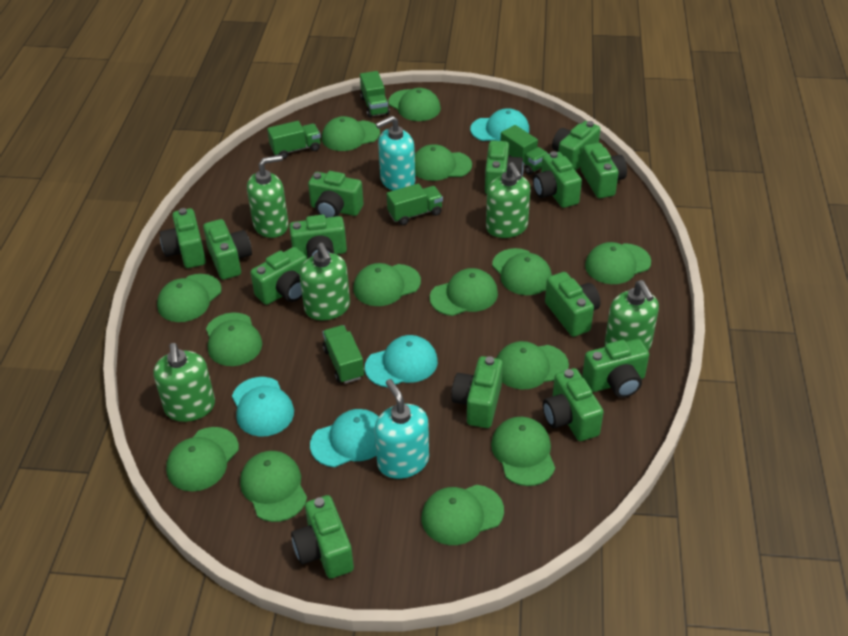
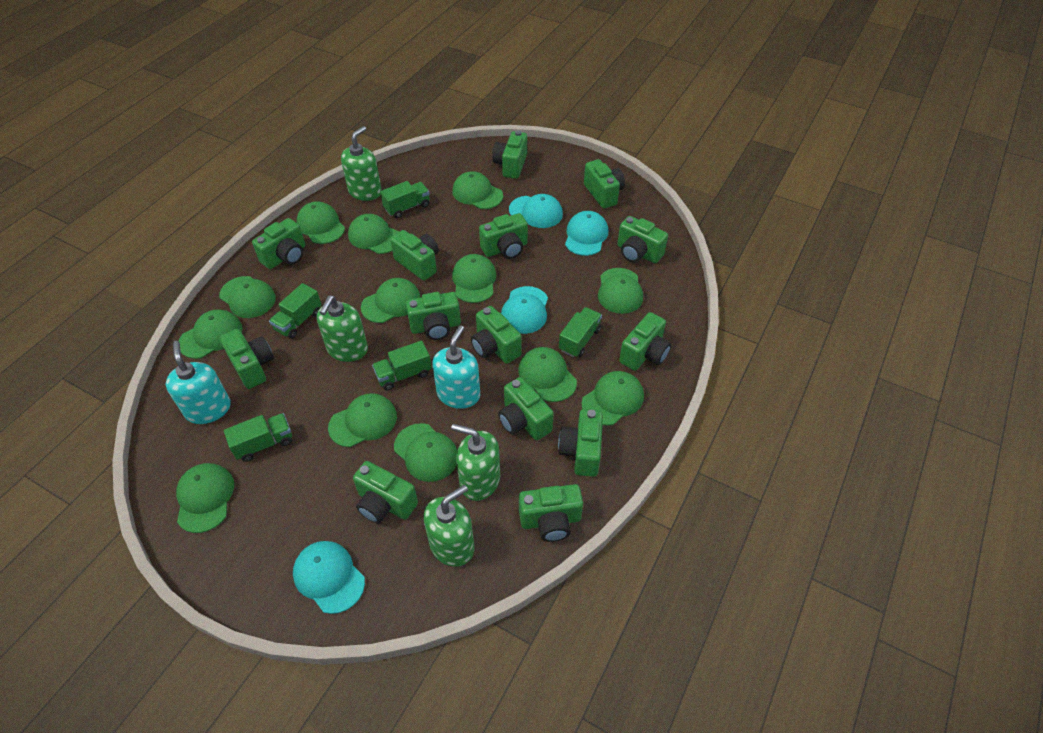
green cap: 14 -> 13
green soap dispenser: 5 -> 4

